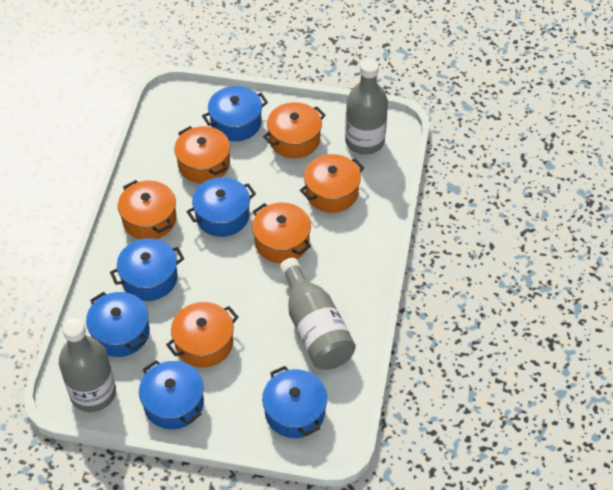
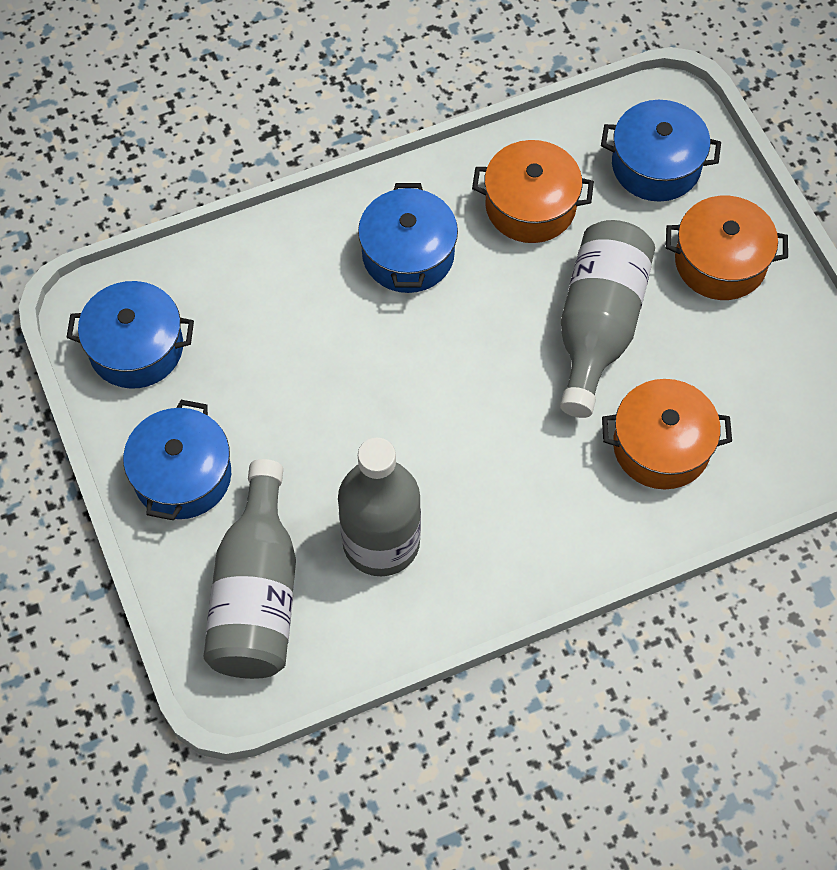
blue pot: 6 -> 4
orange pot: 6 -> 3

